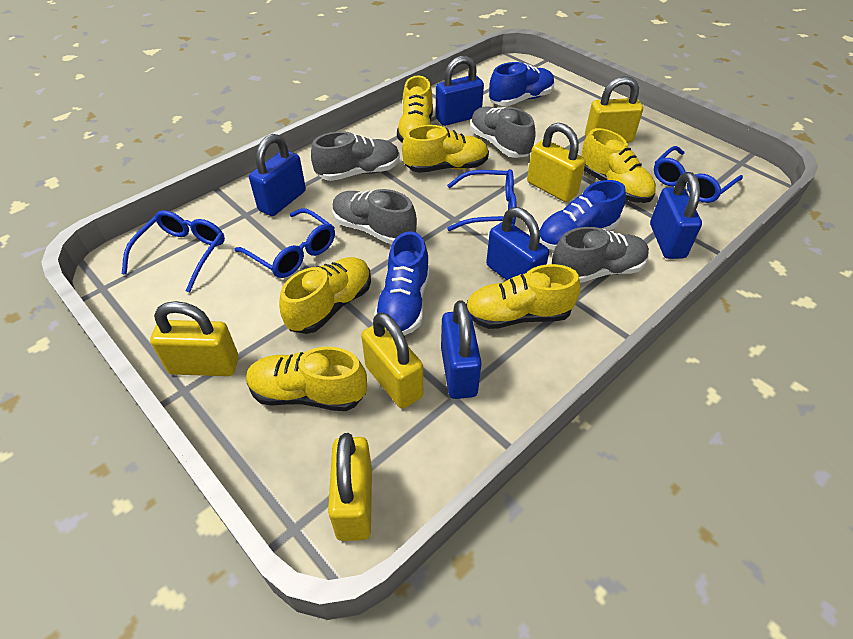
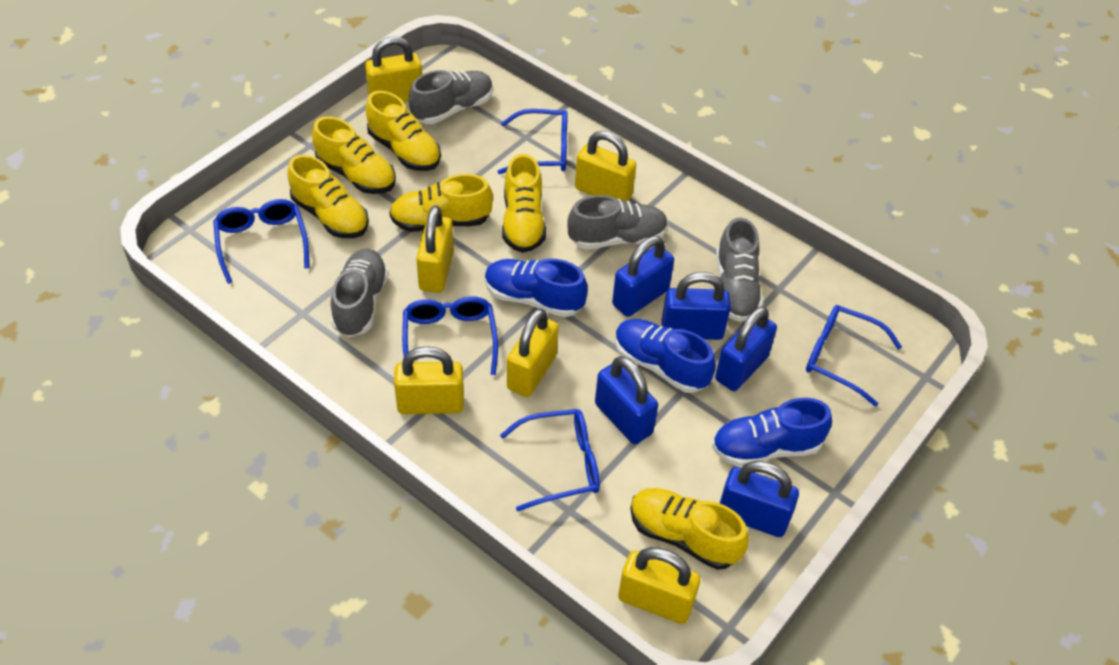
blue glasses: 4 -> 5
yellow padlock: 5 -> 6

